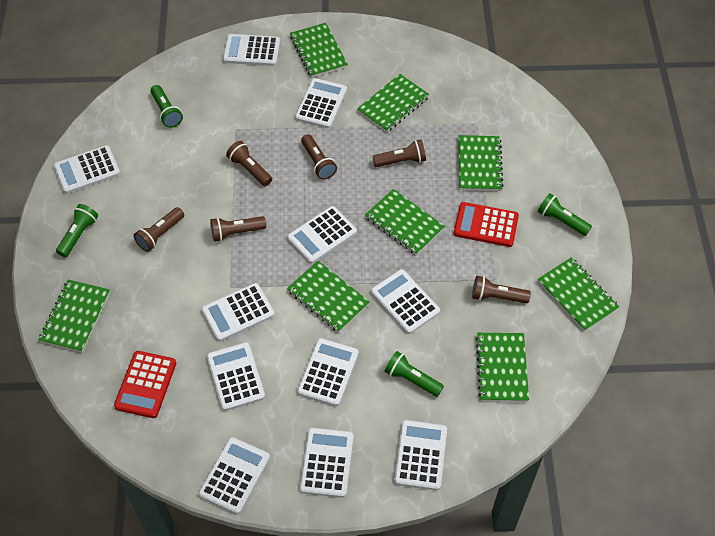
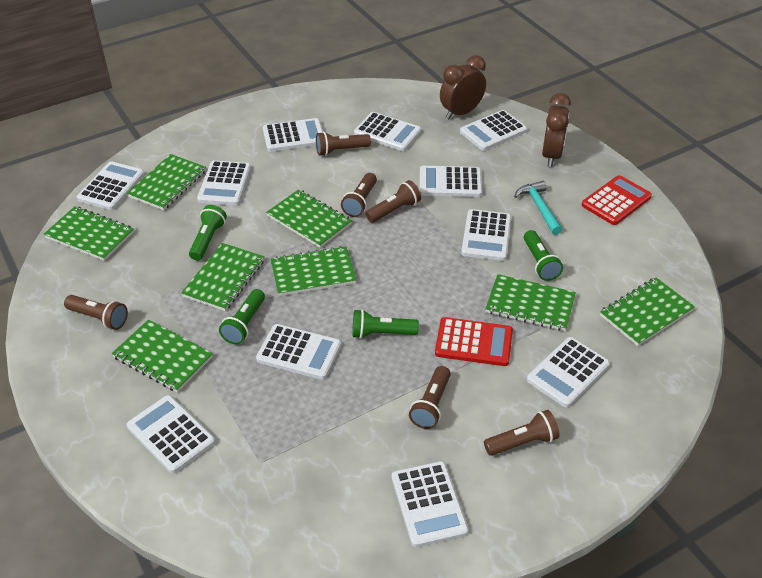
brown clock: 0 -> 2
turquoise hammer: 0 -> 1

